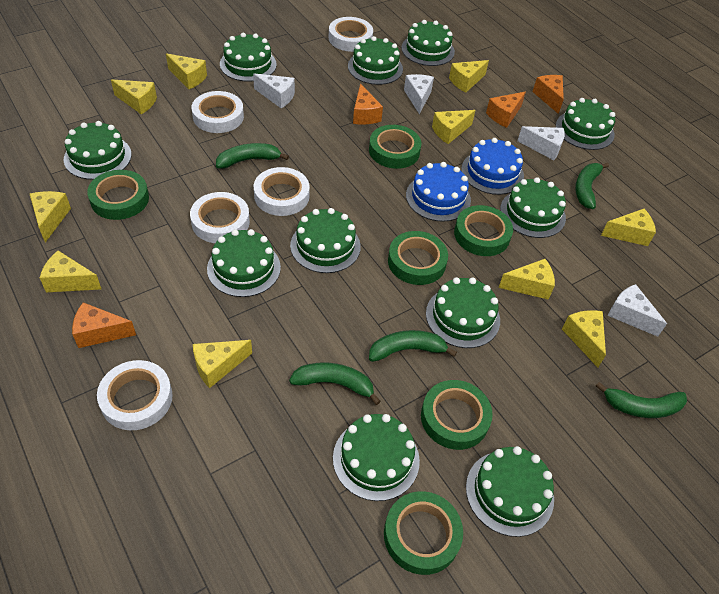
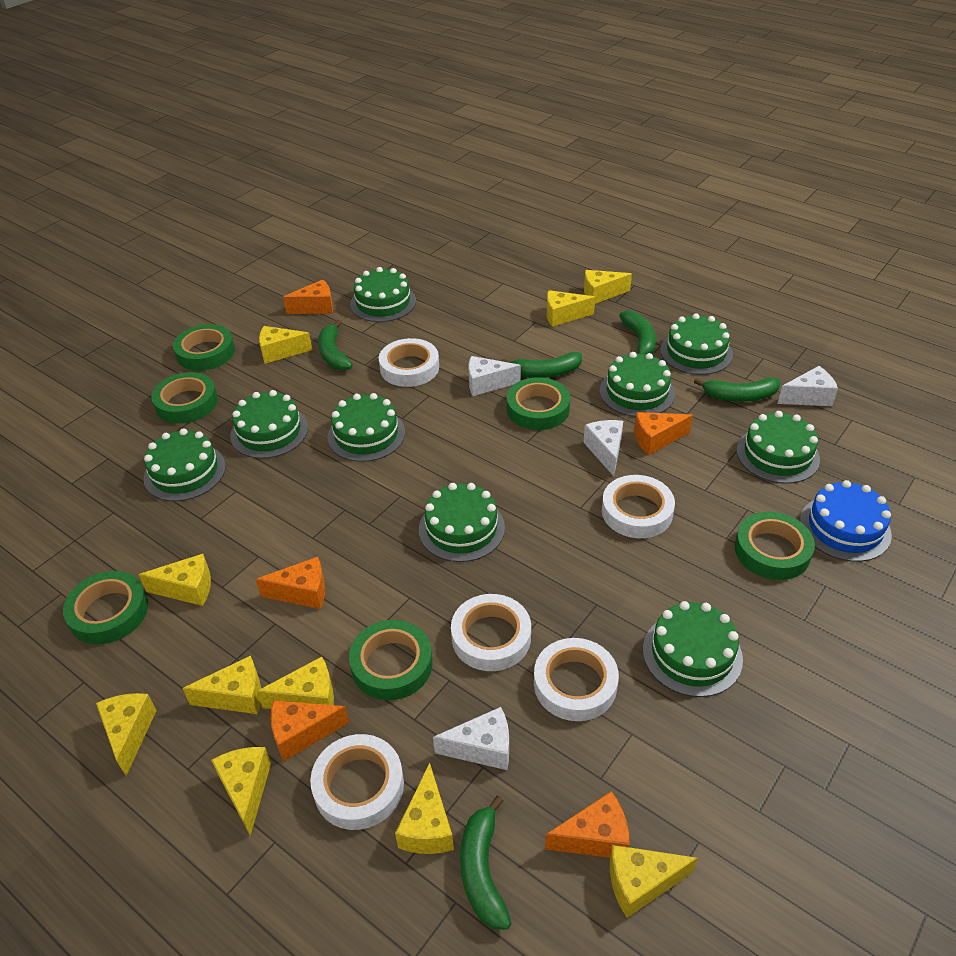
blue cake: 2 -> 1
green cake: 11 -> 9
orange cheese: 4 -> 5

